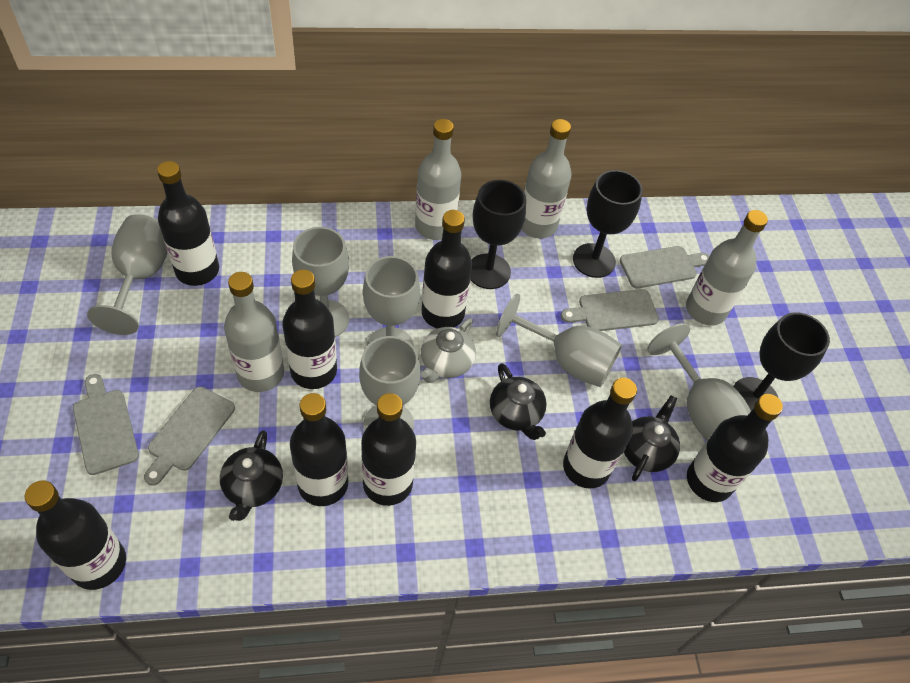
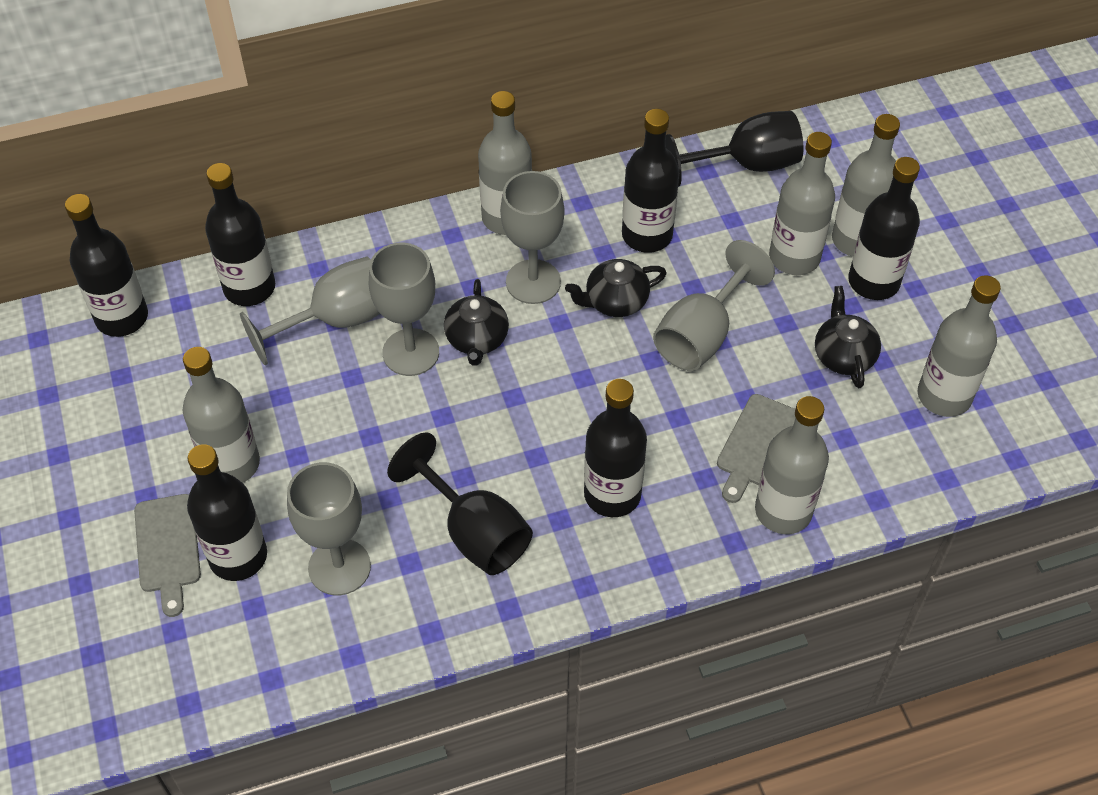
black bottle: 8 -> 6
black goblet: 3 -> 2
grey bottle: 4 -> 6
grey cutting board: 4 -> 2
grey goblet: 6 -> 5
grey teapot: 1 -> 0

